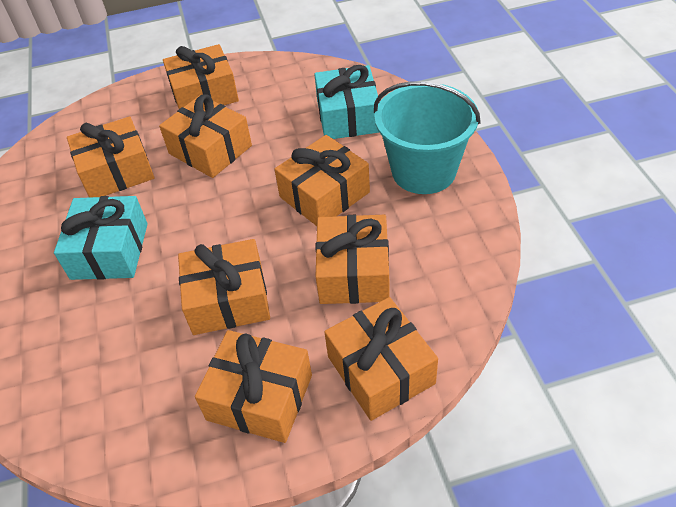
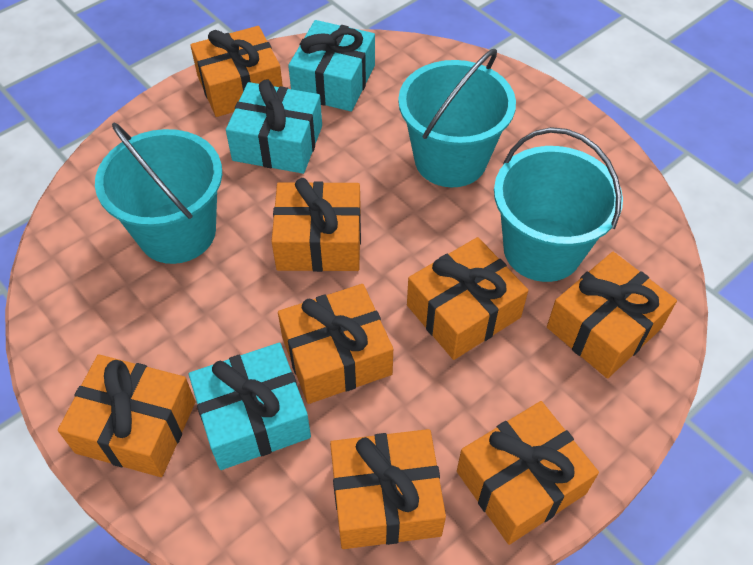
turquoise bucket: 1 -> 3
turquoise gift: 2 -> 3

